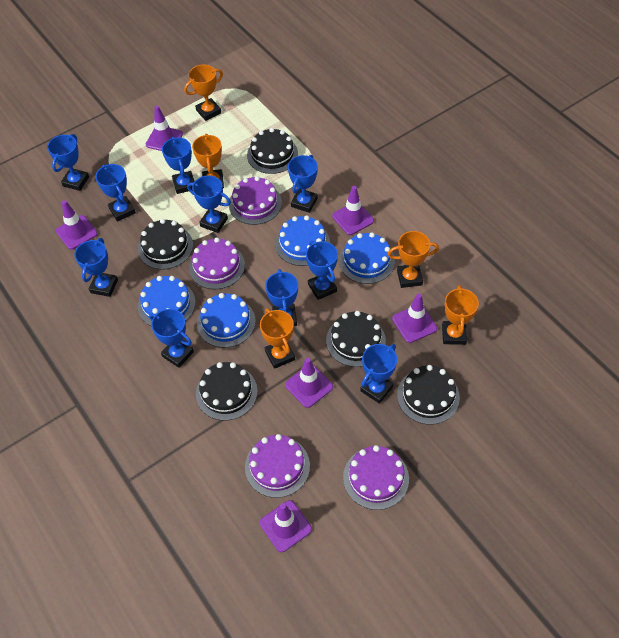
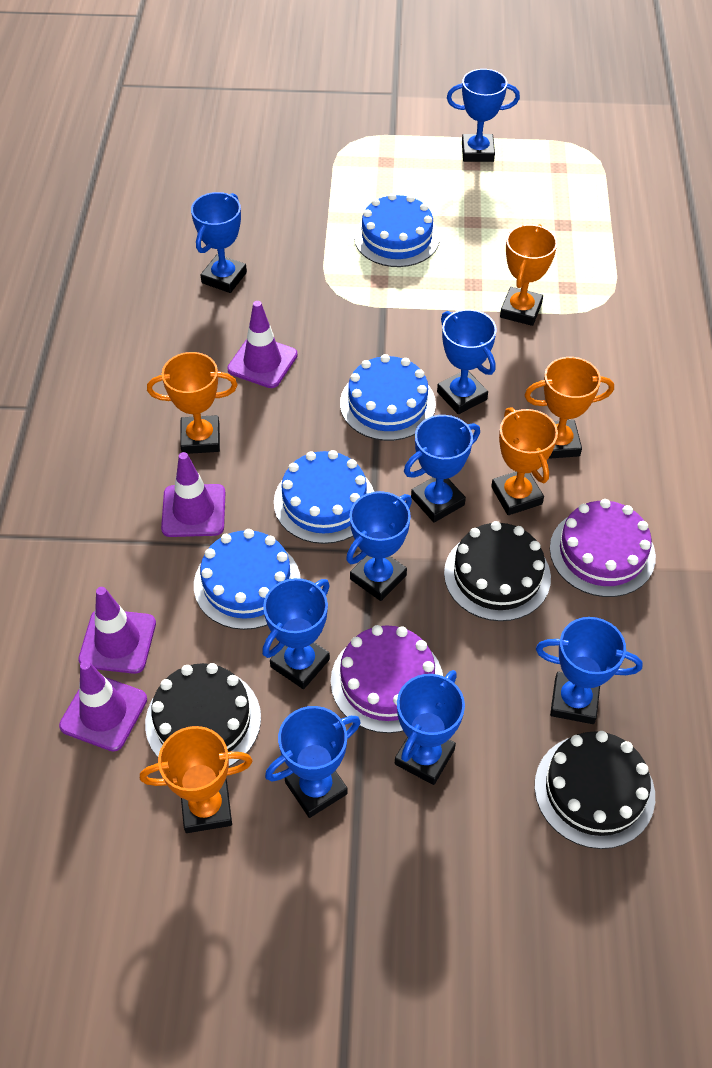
black cake: 5 -> 3
blue trophy: 10 -> 9
purple cake: 4 -> 2
purple traffic cone: 6 -> 4

